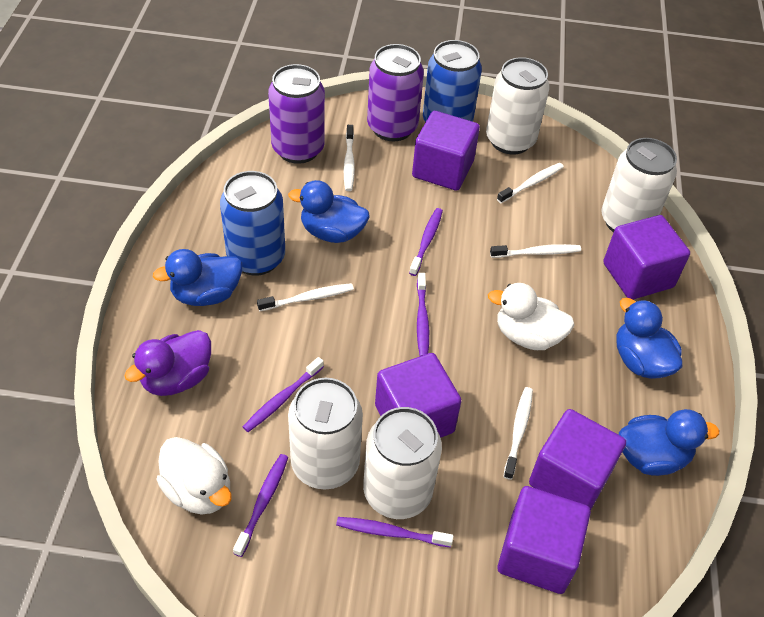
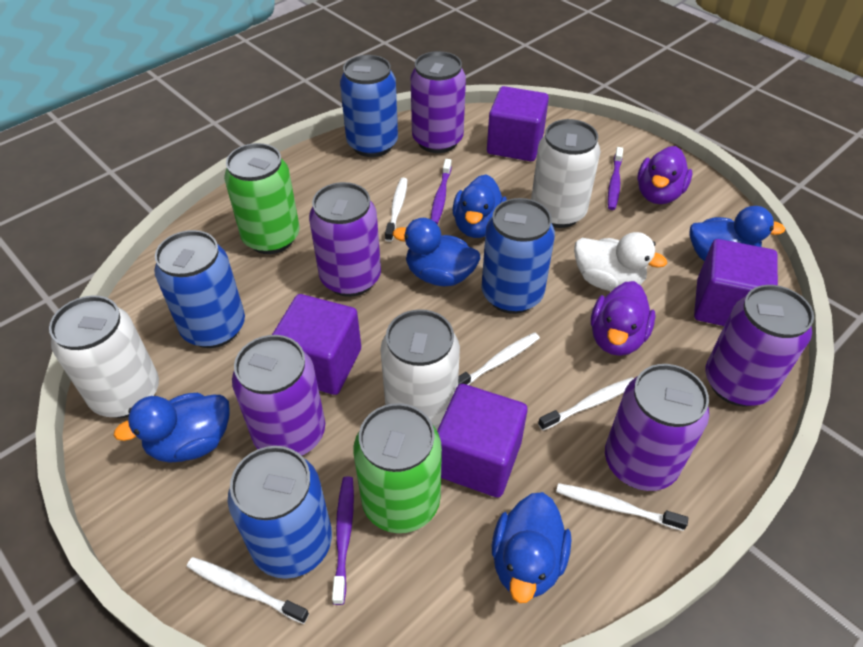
blue can: 2 -> 4
blue duck: 4 -> 5
green can: 0 -> 2
purple can: 2 -> 5
purple cube: 5 -> 4
purple duck: 1 -> 2
purple toothbrush: 5 -> 3
white can: 4 -> 3
white duck: 2 -> 1

